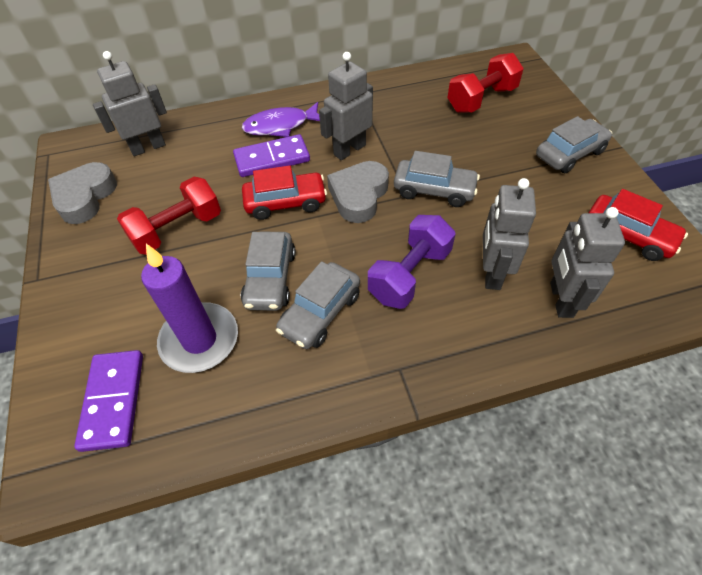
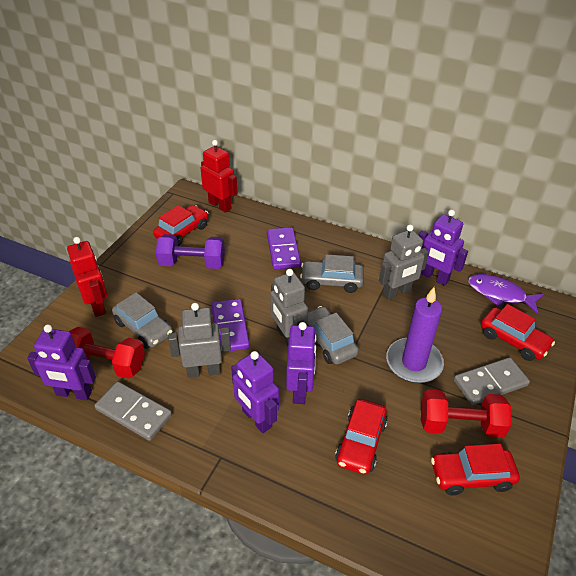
grey car: 4 -> 3
grey domino: 0 -> 2
grey heart: 2 -> 0
grey robot: 4 -> 3
purple robot: 0 -> 4
red car: 2 -> 4
red robot: 0 -> 2

